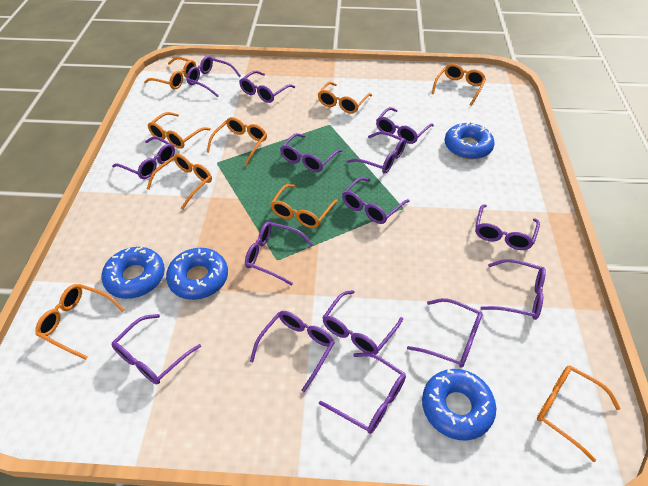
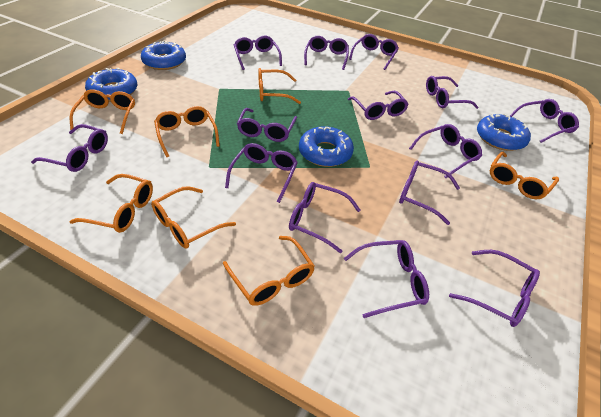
orange glasses: 9 -> 7
purple glasses: 15 -> 14

